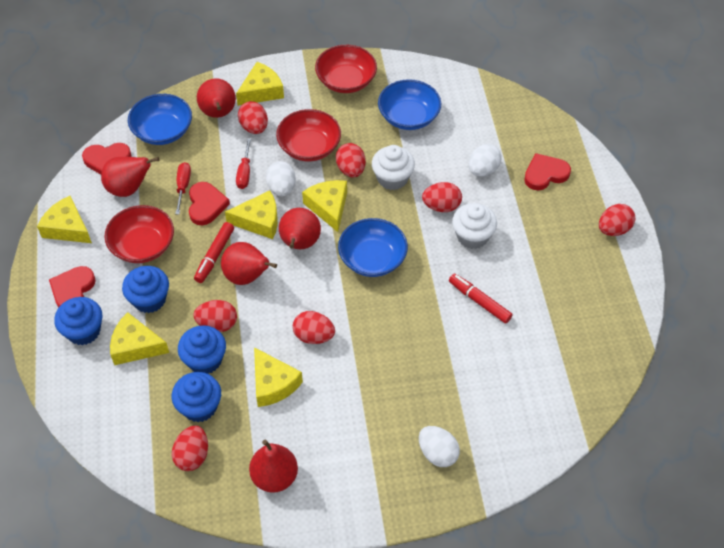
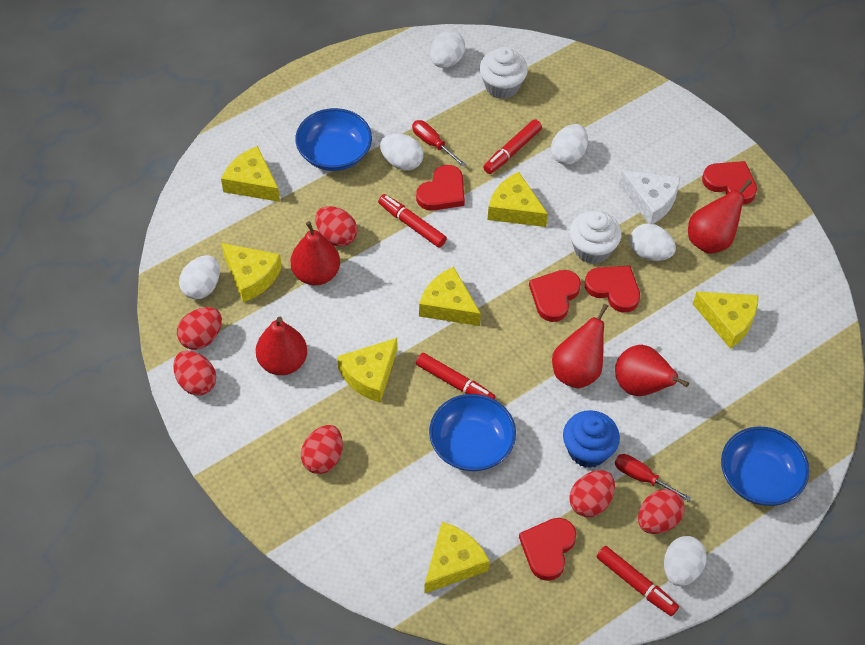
blue cupcake: 4 -> 1
red bowl: 3 -> 0
red egg: 7 -> 6
red heart: 4 -> 5
red marker: 2 -> 4
white cheese: 0 -> 1
white egg: 3 -> 6
yellow cheese: 6 -> 7

